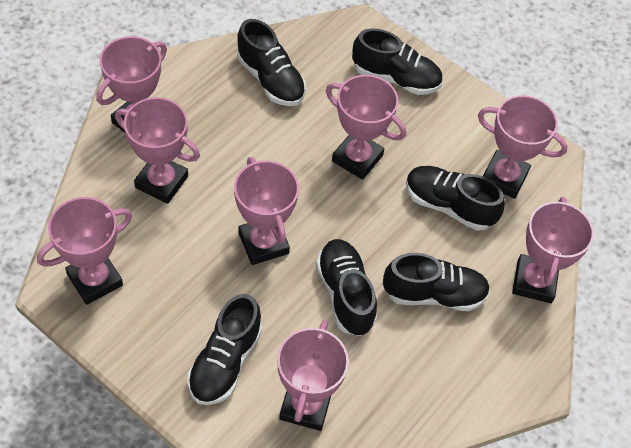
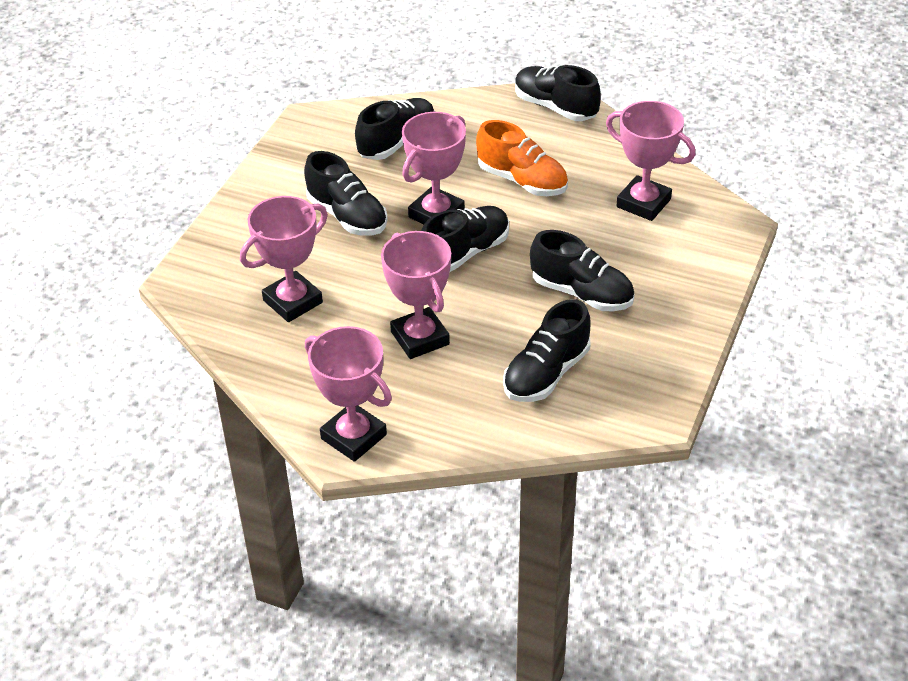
orange shoe: 0 -> 1
pink trophy: 8 -> 5

